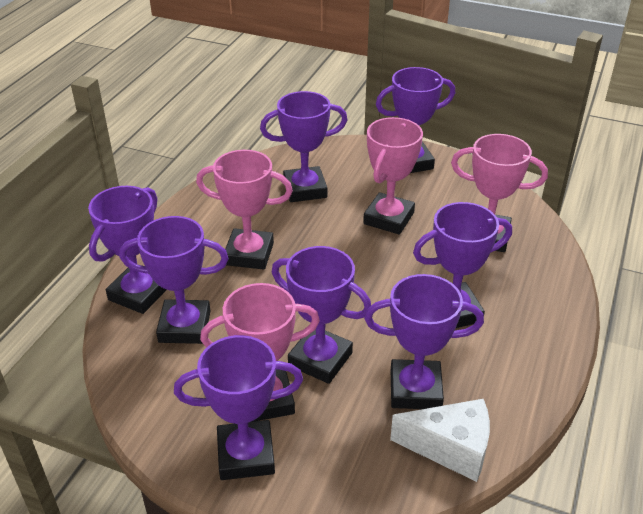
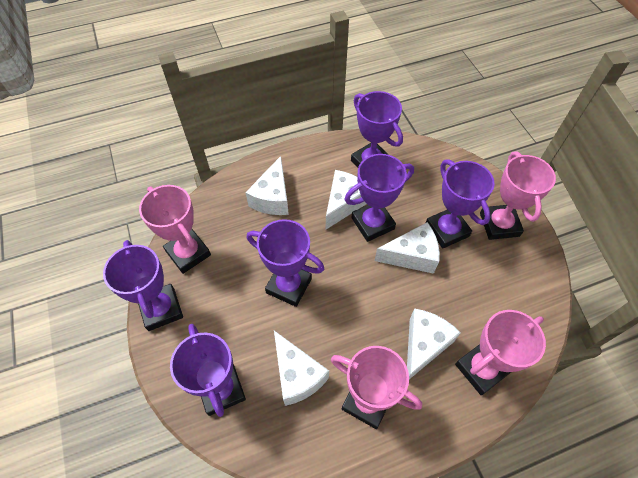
purple trophy: 8 -> 6
white cheese: 1 -> 5

